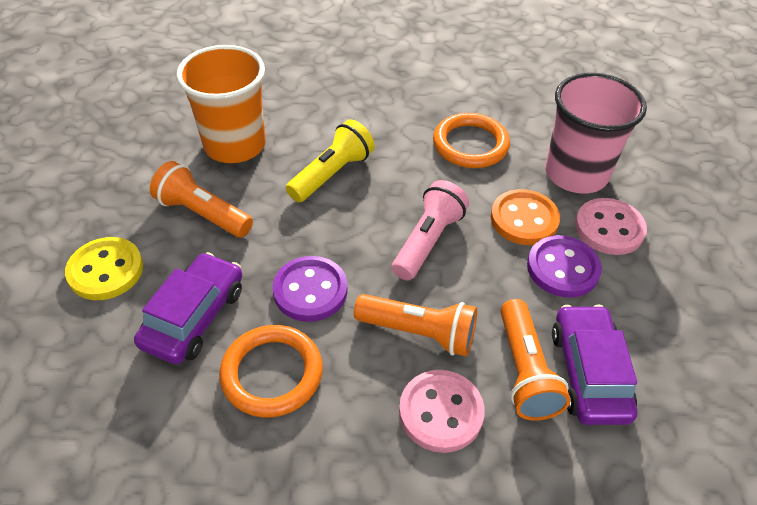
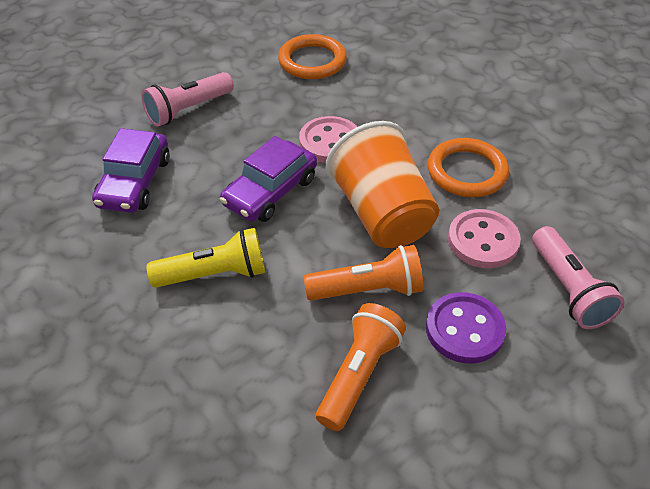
orange button: 1 -> 0
orange flashlight: 3 -> 2
pink cup: 1 -> 0
pink flashlight: 1 -> 2
purple button: 2 -> 1
yellow button: 1 -> 0

